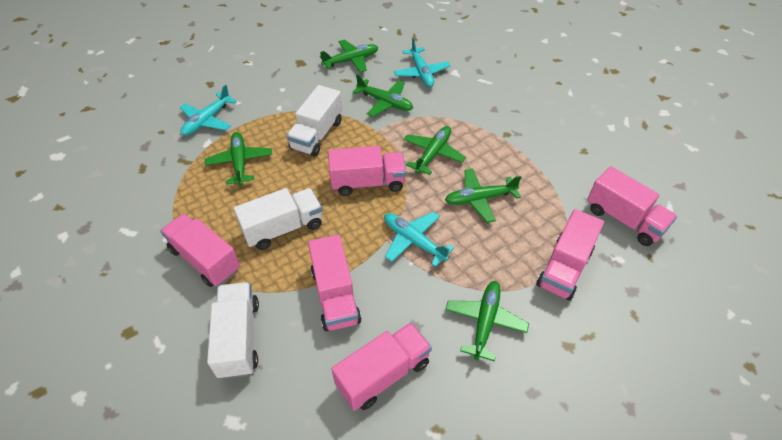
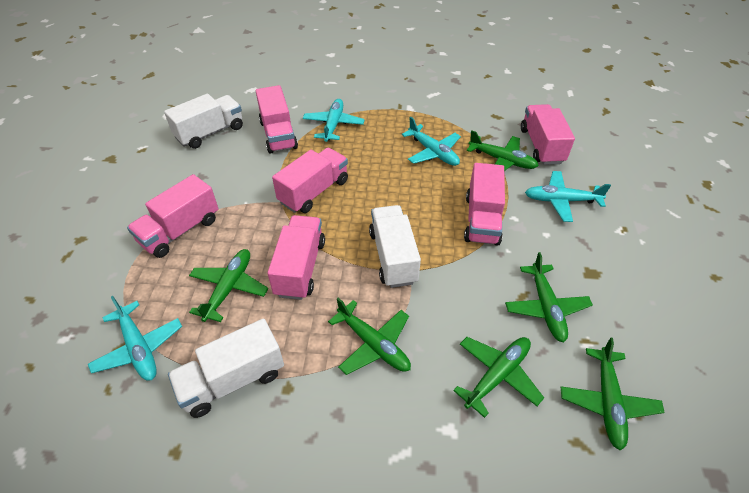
turquoise plane: 3 -> 4

